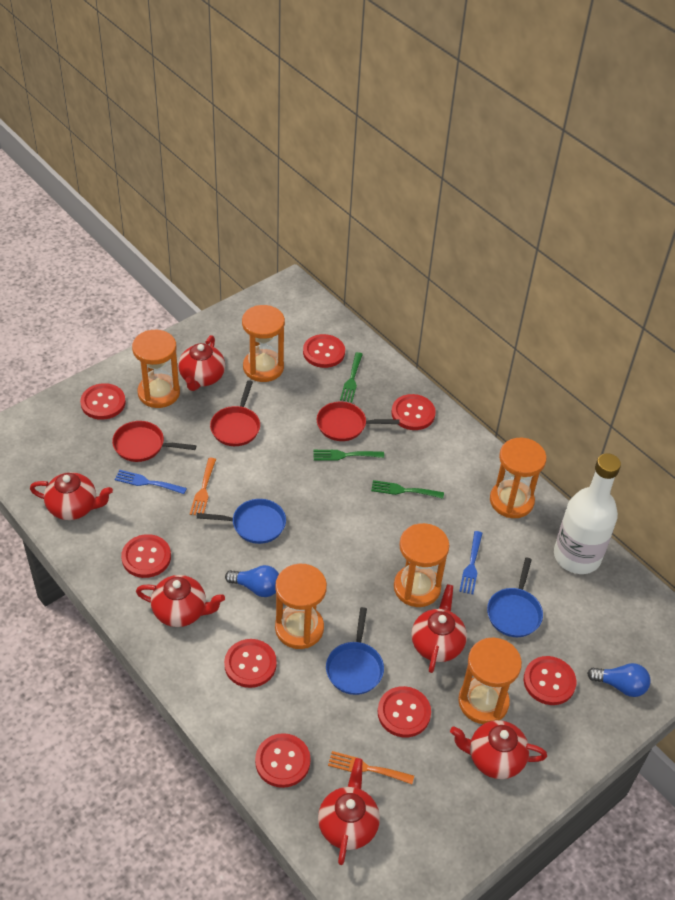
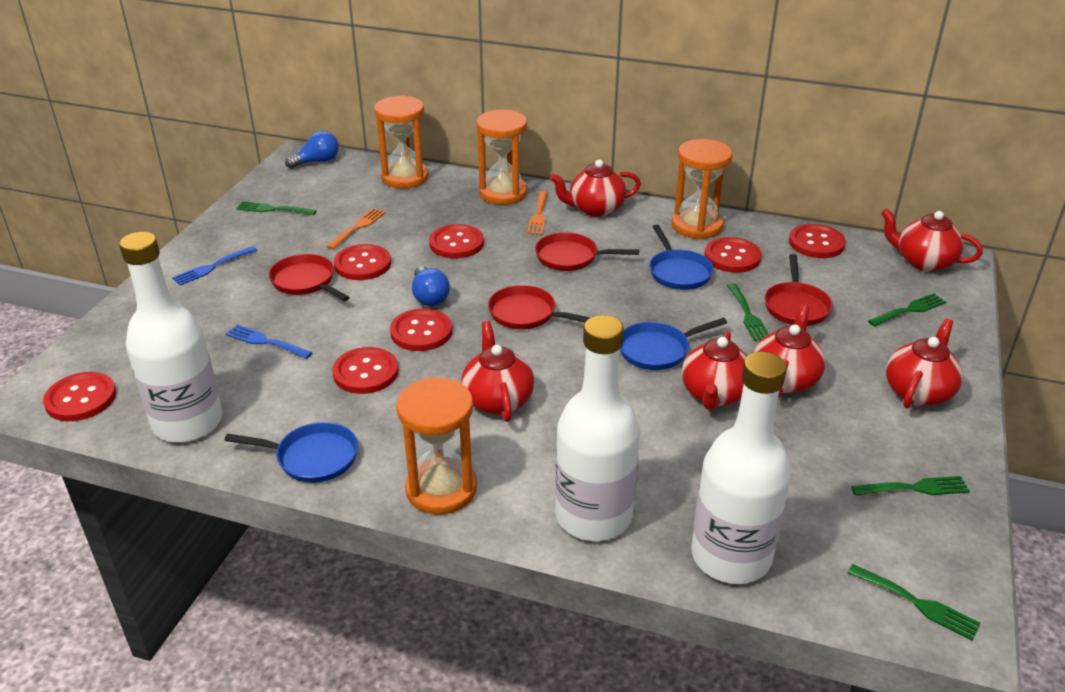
green fork: 3 -> 5
orange hourglass: 6 -> 4
red button: 8 -> 7
red pan: 3 -> 4
white bottle: 1 -> 3

